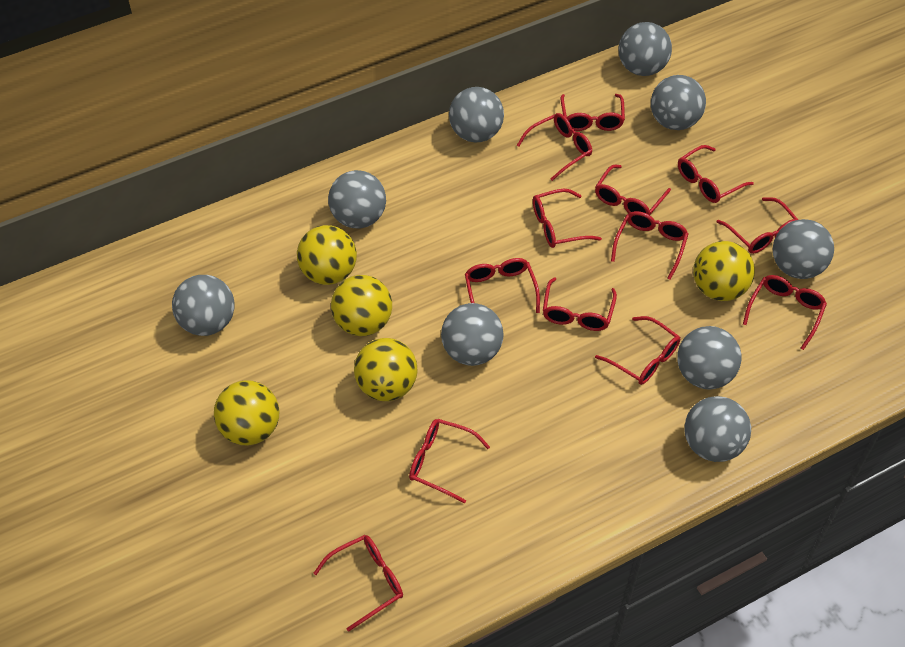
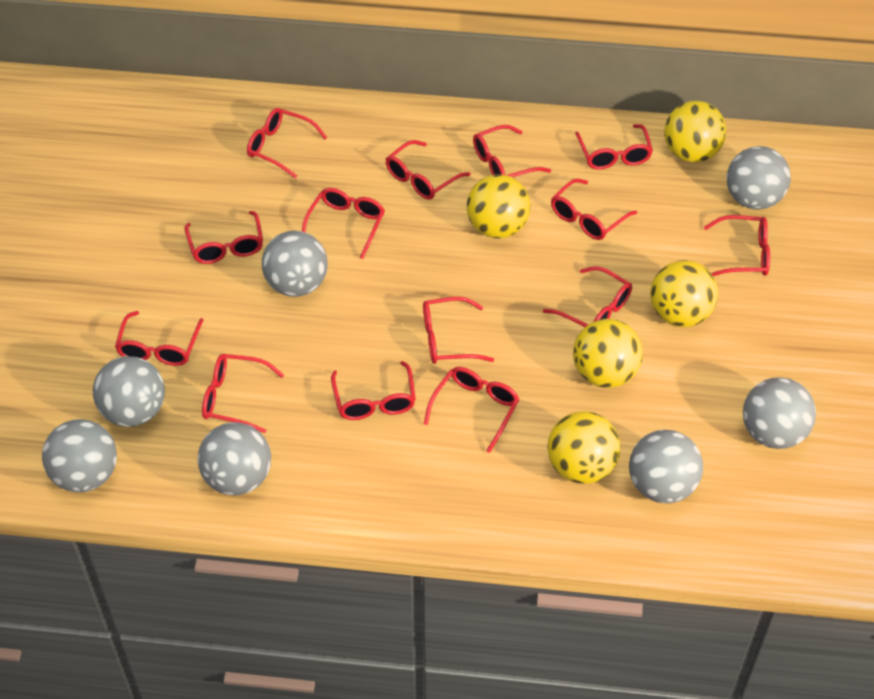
grey ball: 9 -> 7
red glasses: 13 -> 14

